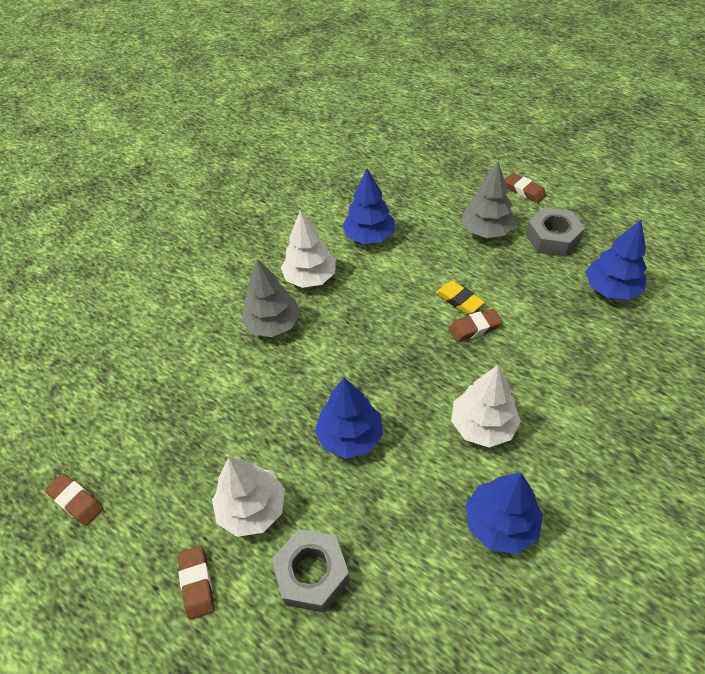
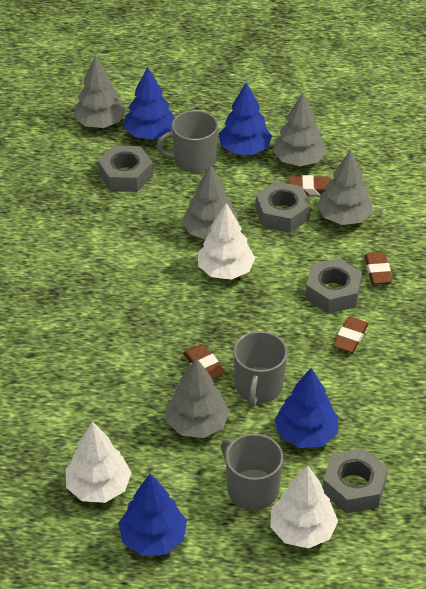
grey mug: 0 -> 3
grey nut: 2 -> 4
grey tree: 2 -> 5
yellow eraser: 1 -> 0

